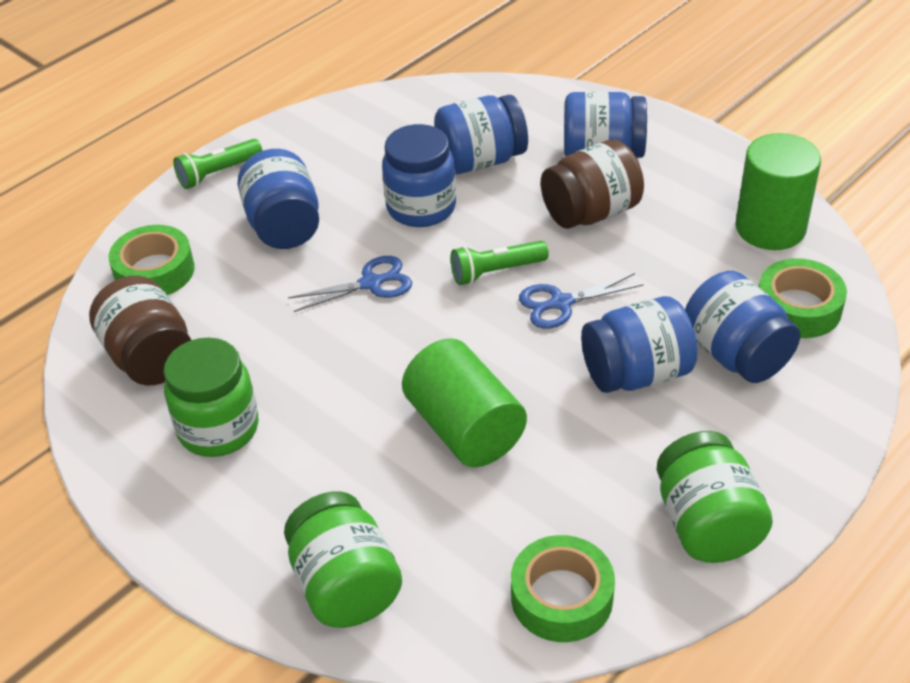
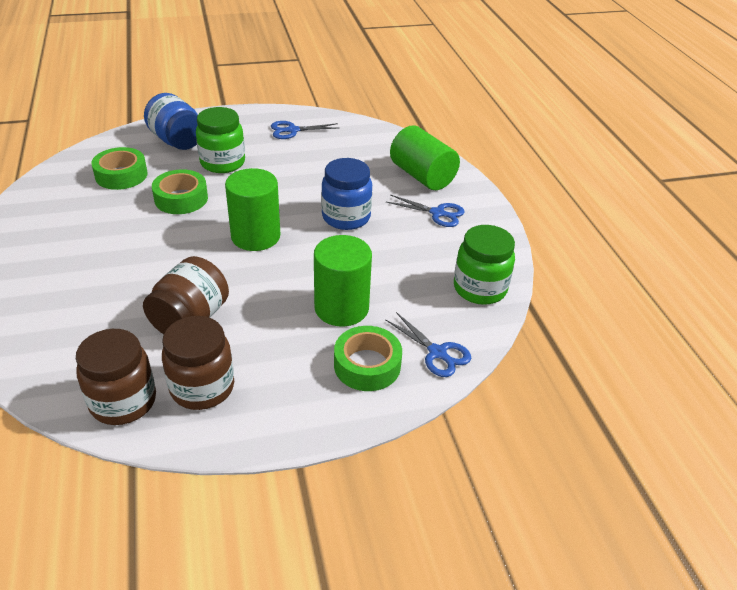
blue jar: 6 -> 2
blue scissors: 2 -> 3
brown jar: 2 -> 3
green cylinder: 2 -> 3
green flashlight: 2 -> 0
green jar: 3 -> 2

